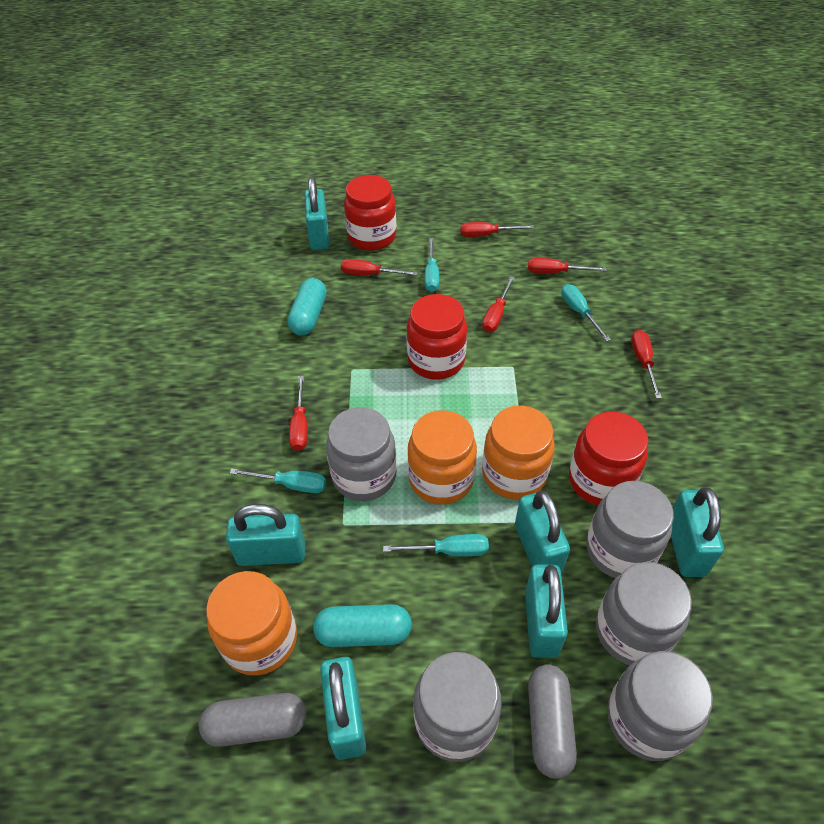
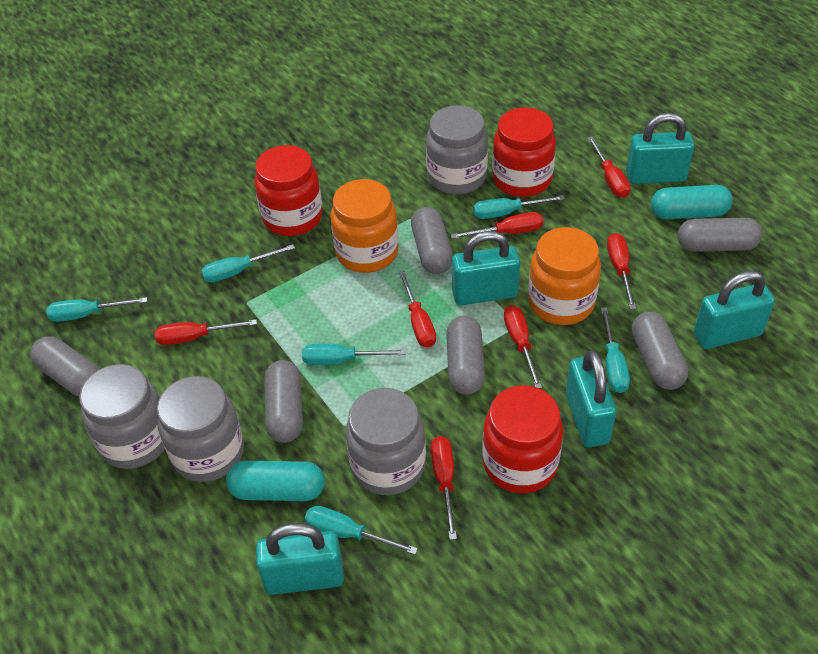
grey capsule: 2 -> 6
grey jar: 5 -> 4
orange jar: 3 -> 2
red screwdriver: 6 -> 7
turquoise padlock: 6 -> 5
turquoise screwdriver: 4 -> 6

